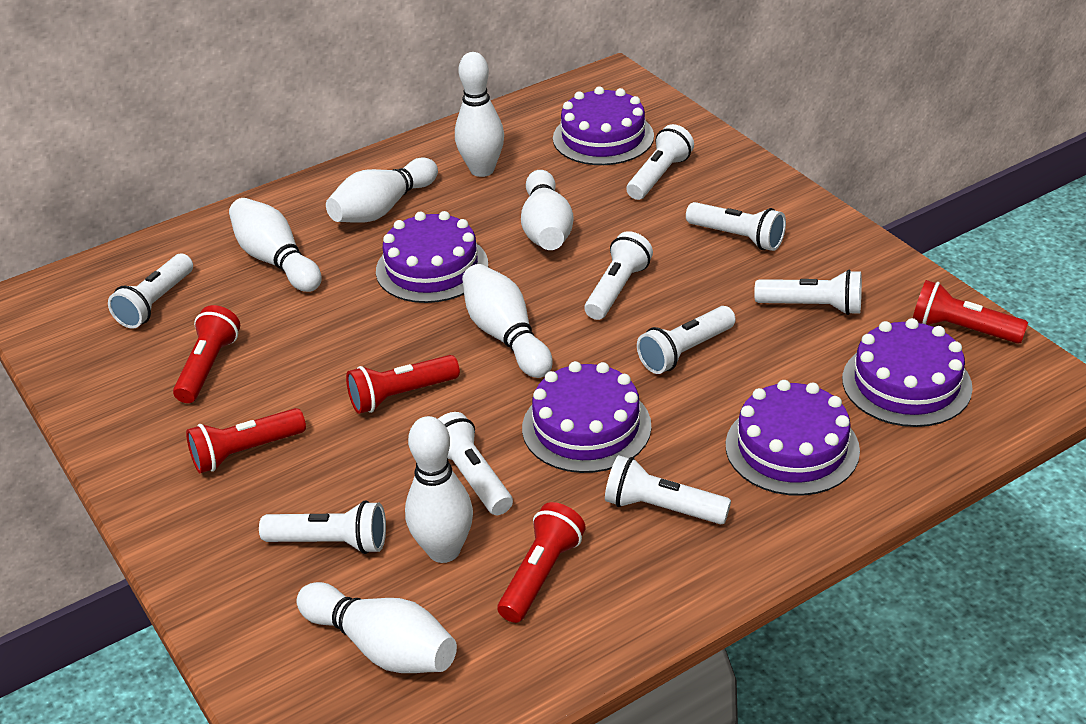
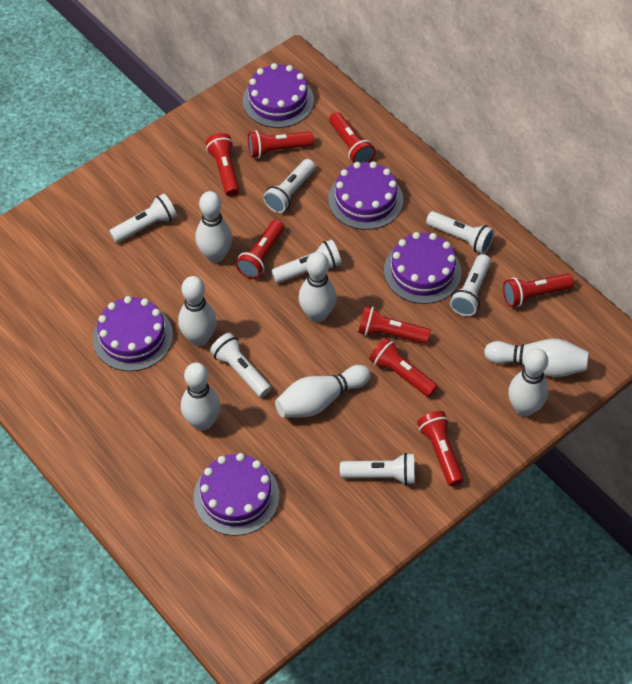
red flashlight: 5 -> 8
white flashlight: 9 -> 7

